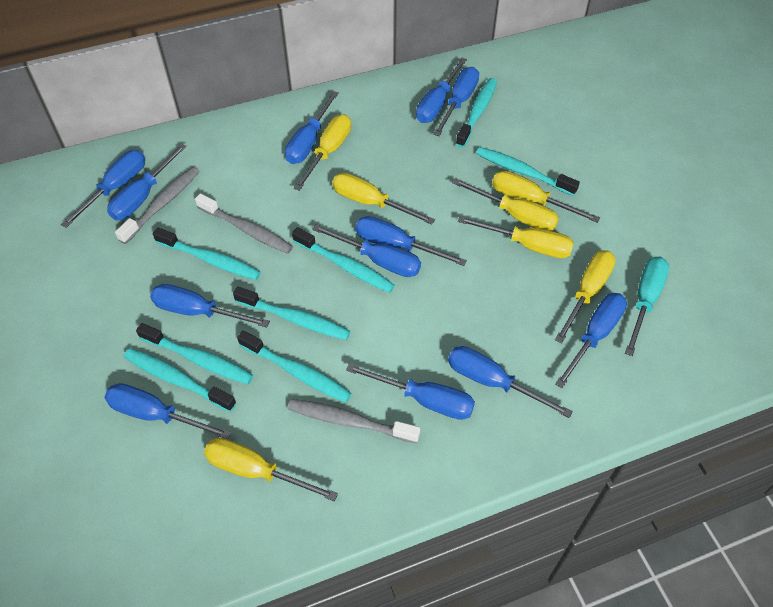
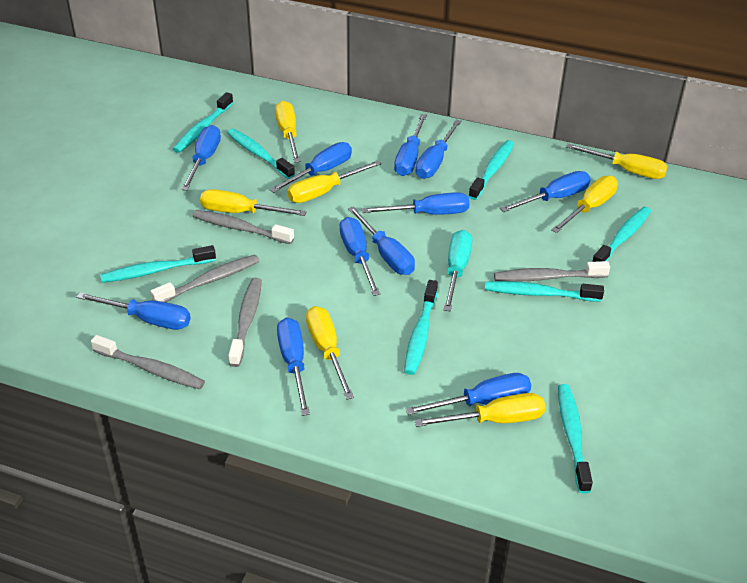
blue screwdriver: 12 -> 11
grey toothbrush: 3 -> 5

